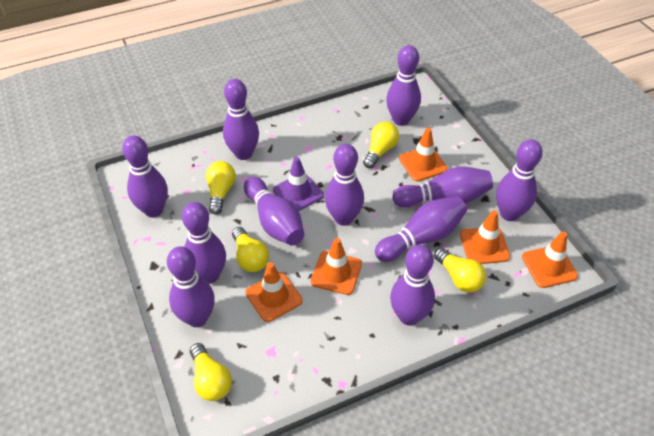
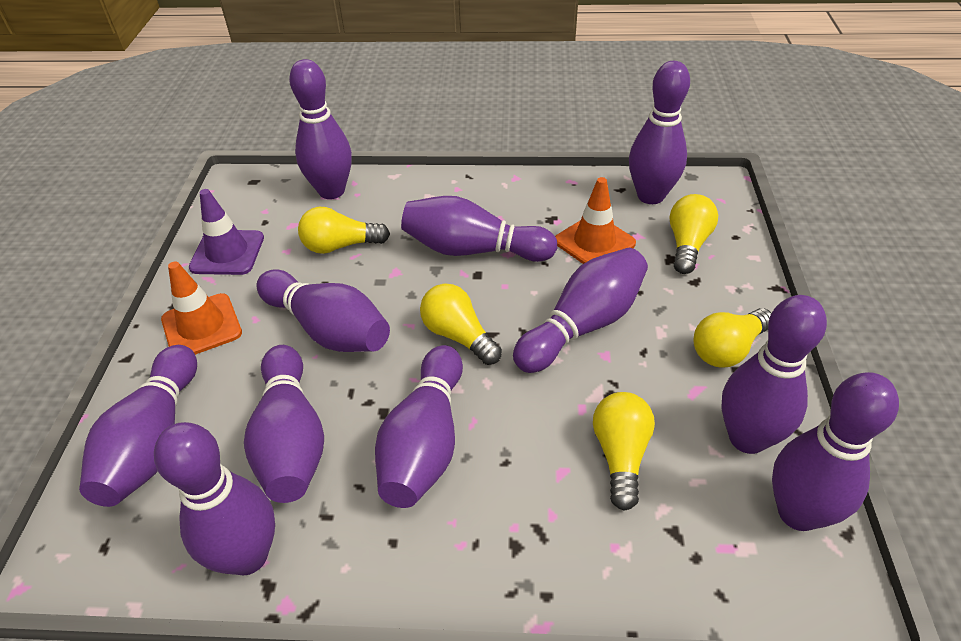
orange traffic cone: 5 -> 2

